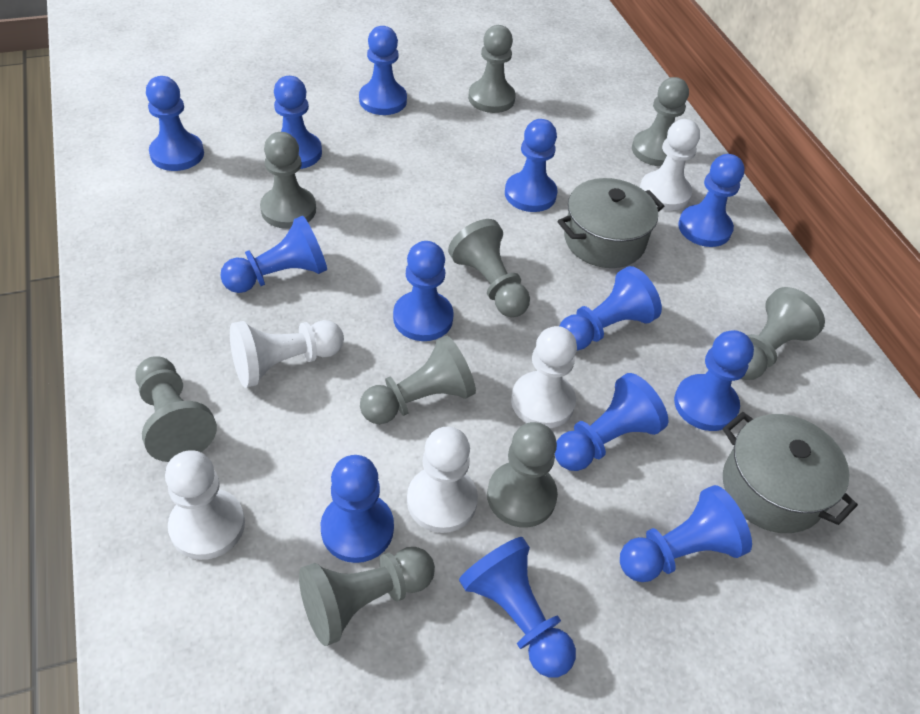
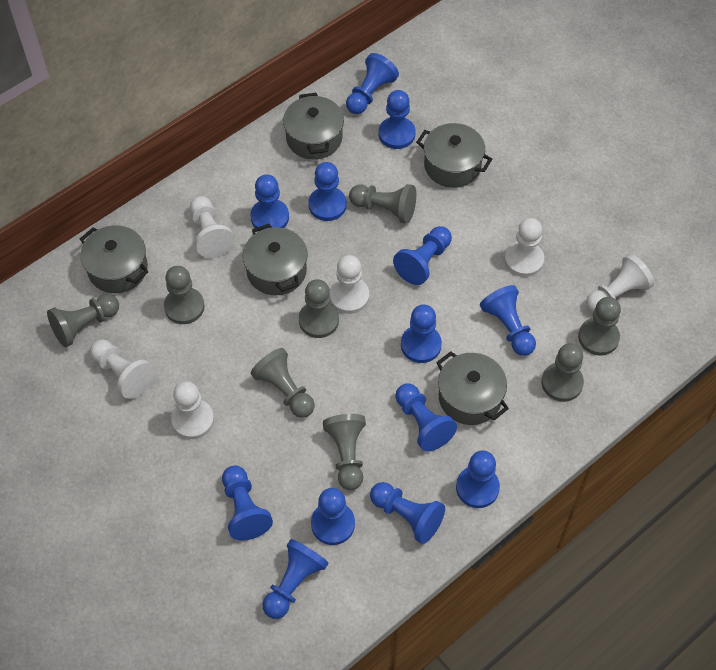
grey pawn: 9 -> 8
grey pot: 2 -> 5
white pawn: 5 -> 6

